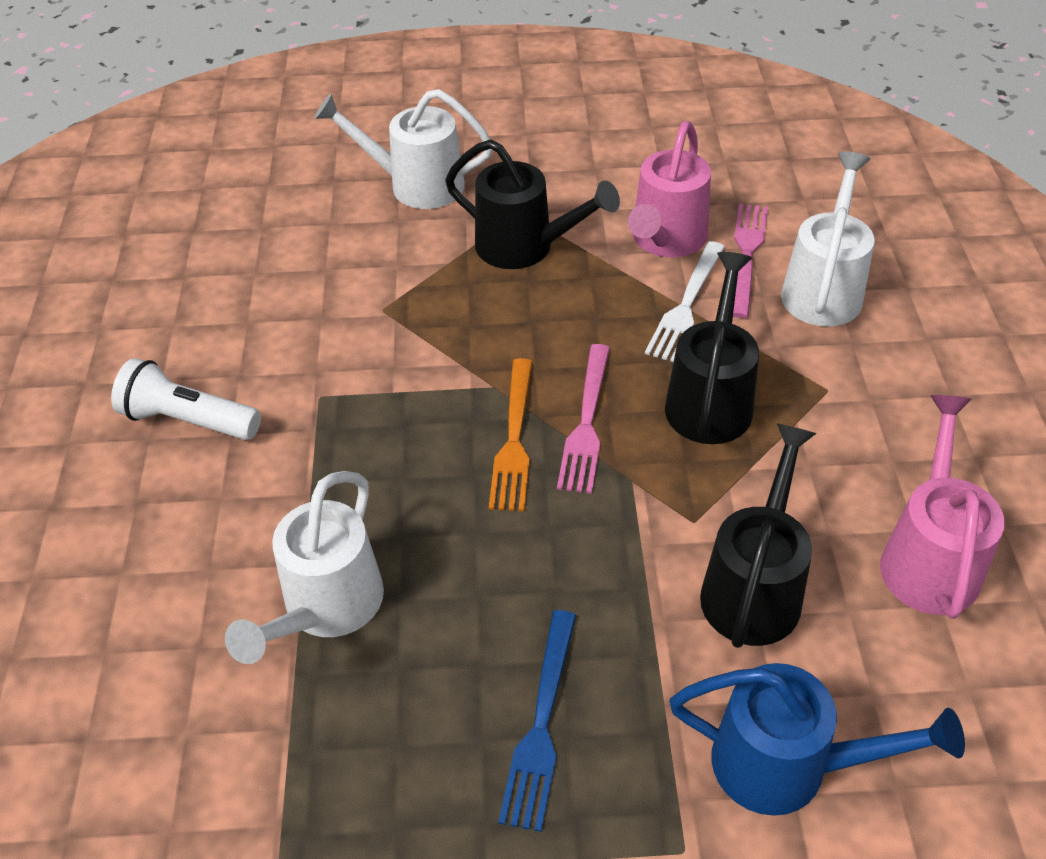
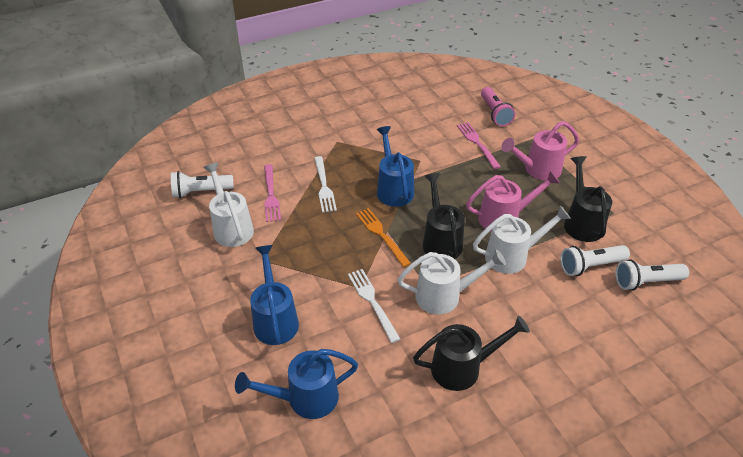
blue fork: 1 -> 0
blue watering can: 1 -> 3
pink flashlight: 0 -> 1
white flashlight: 1 -> 3
white fork: 1 -> 2

